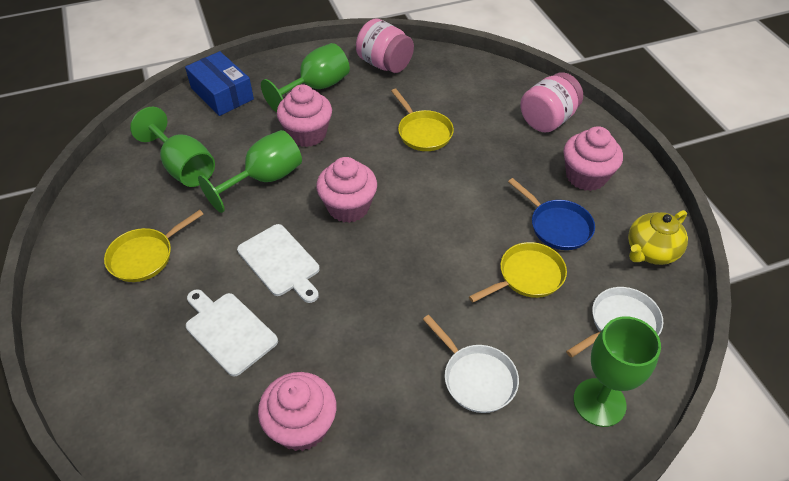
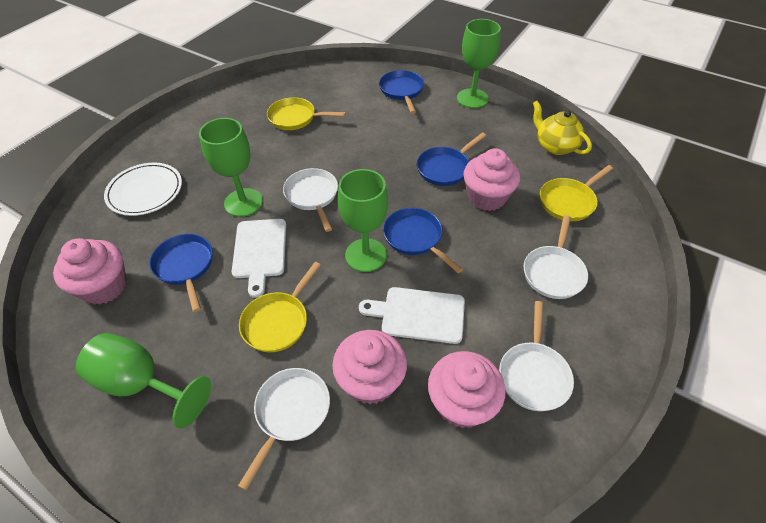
blue box: 1 -> 0
blue pan: 1 -> 4
pink jar: 2 -> 0
white pan: 2 -> 4
white plate: 0 -> 1

